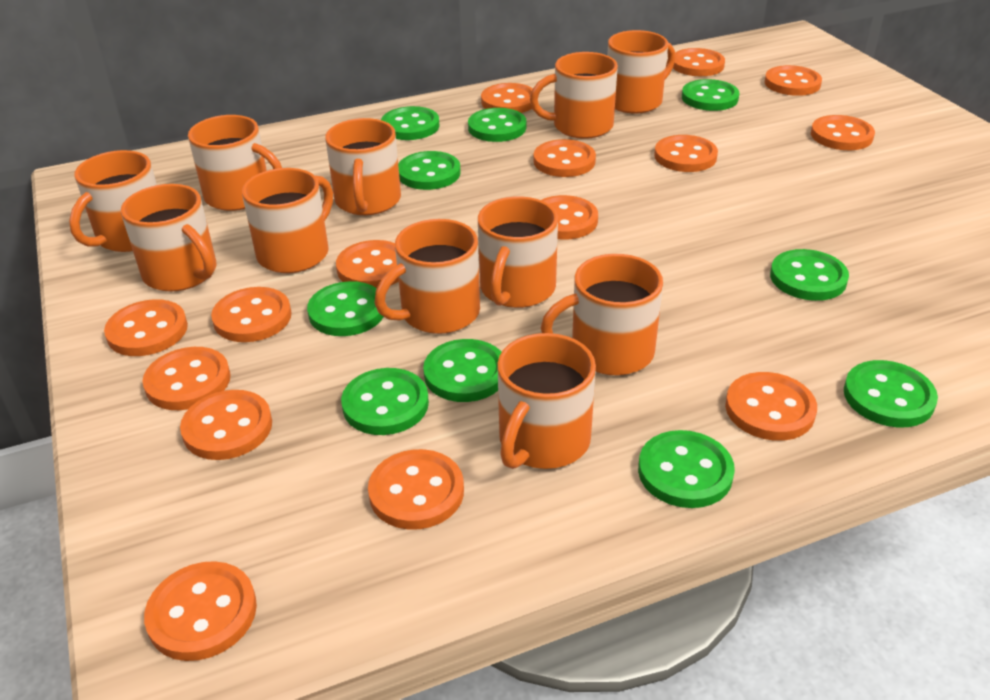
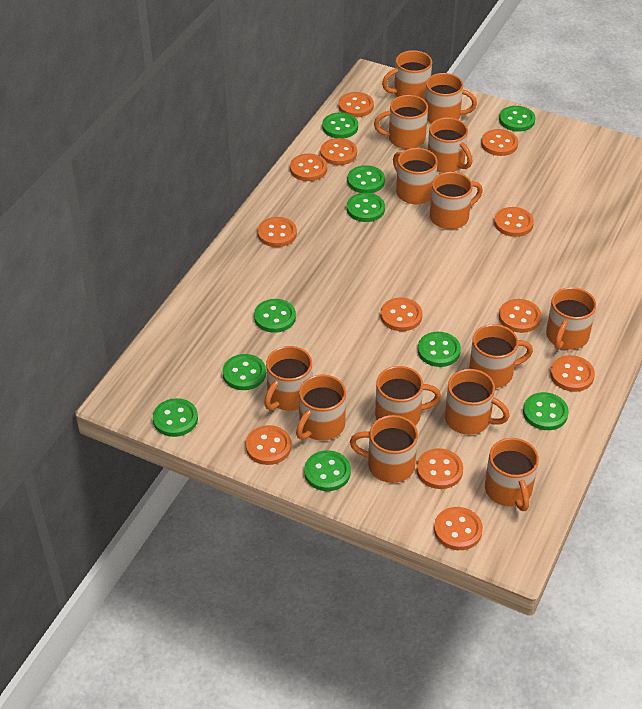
orange button: 15 -> 12
orange mug: 11 -> 14

